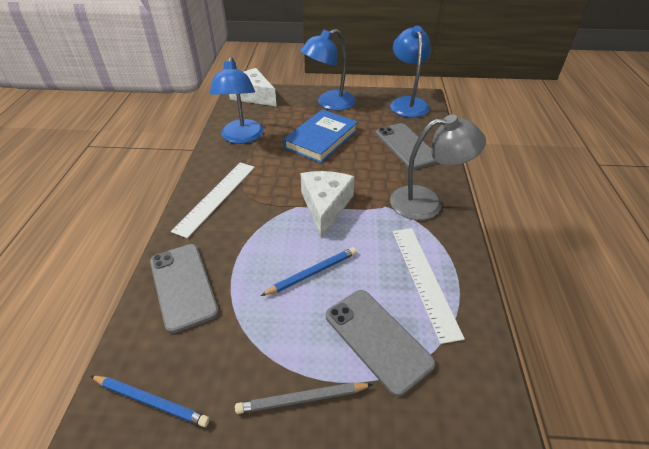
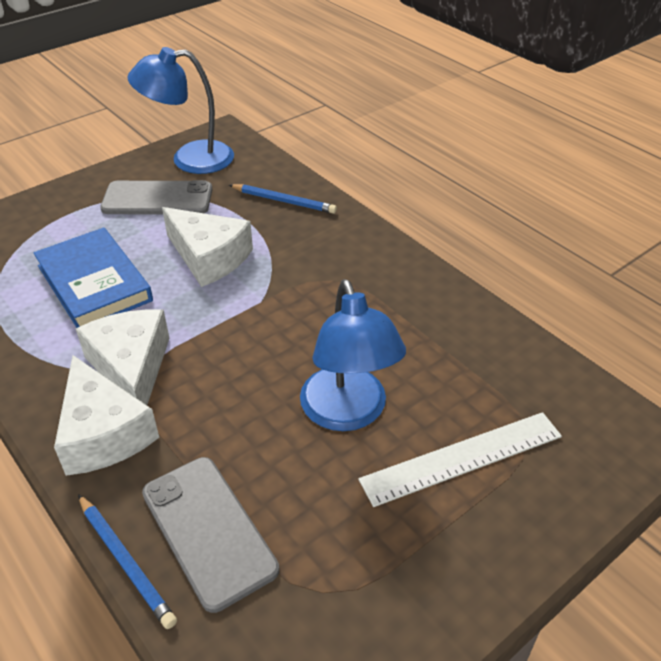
blue lamp: 3 -> 2
grey lamp: 1 -> 0
grey pencil: 1 -> 0
grey phone: 3 -> 2
white cheese: 2 -> 3
white ruler: 2 -> 1

